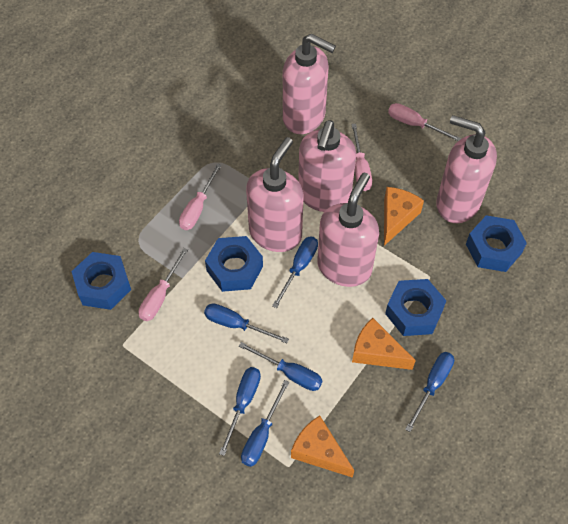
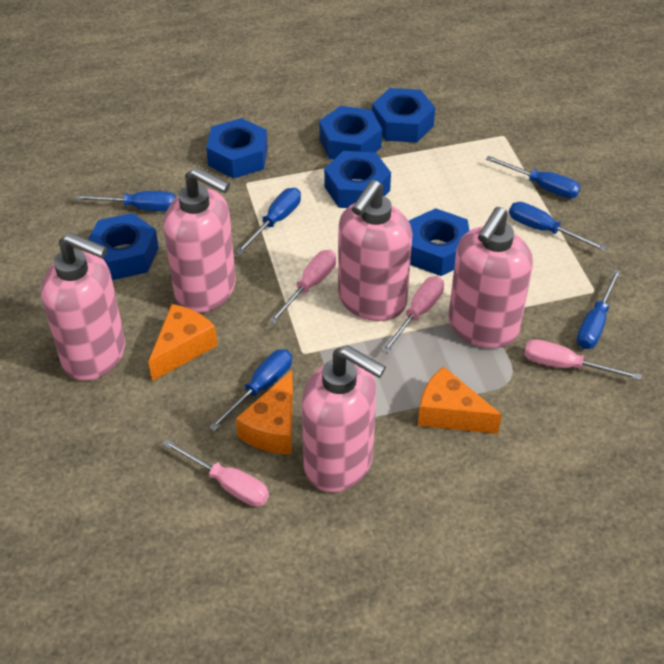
blue nut: 4 -> 6

